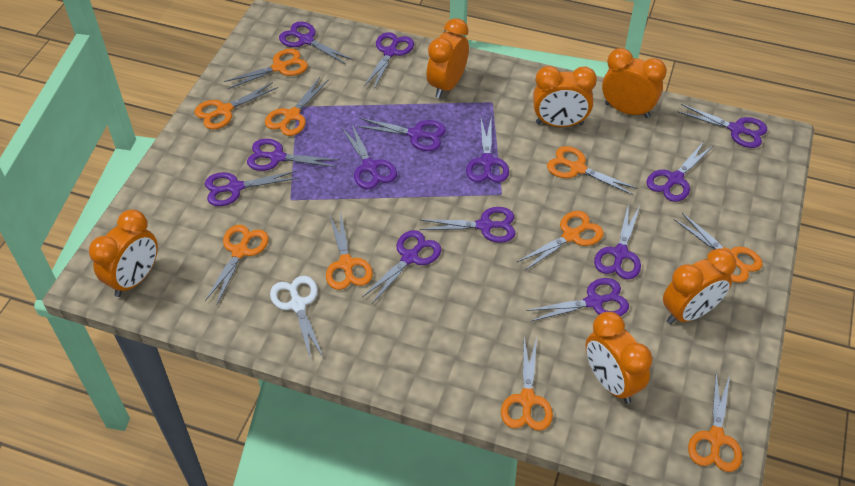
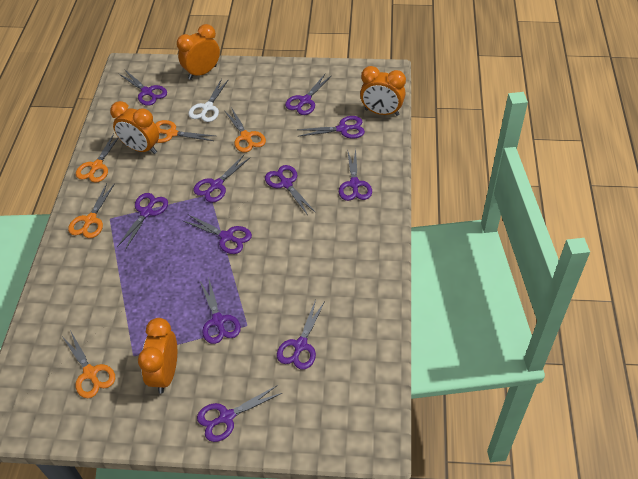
orange clock: 6 -> 4
orange scissors: 10 -> 5
purple scissors: 13 -> 11

